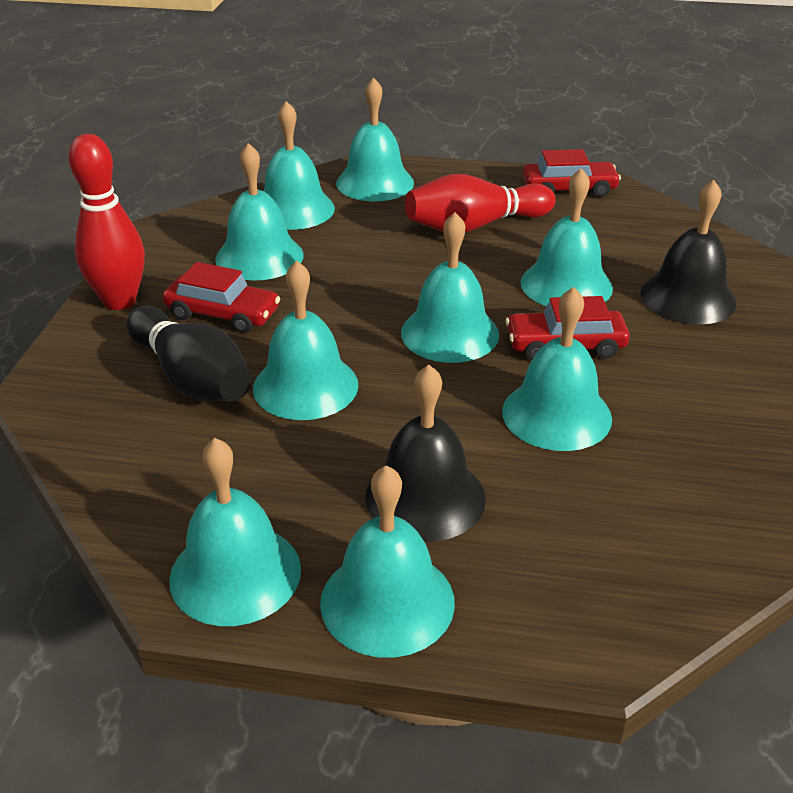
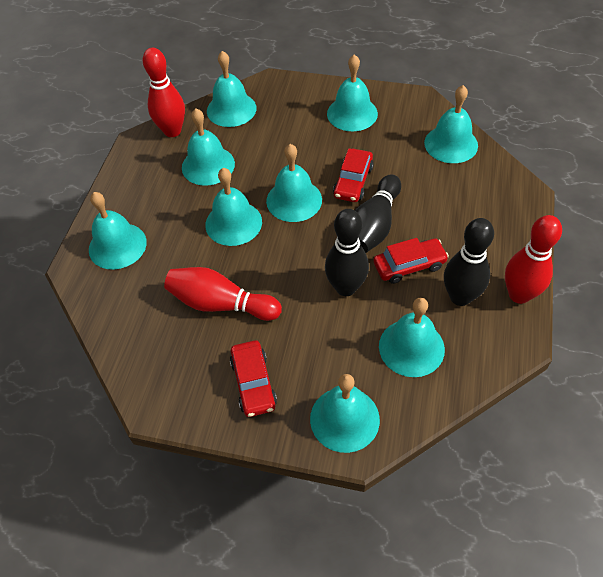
black bell: 2 -> 0
black bowling pin: 1 -> 3
red bowling pin: 2 -> 3

